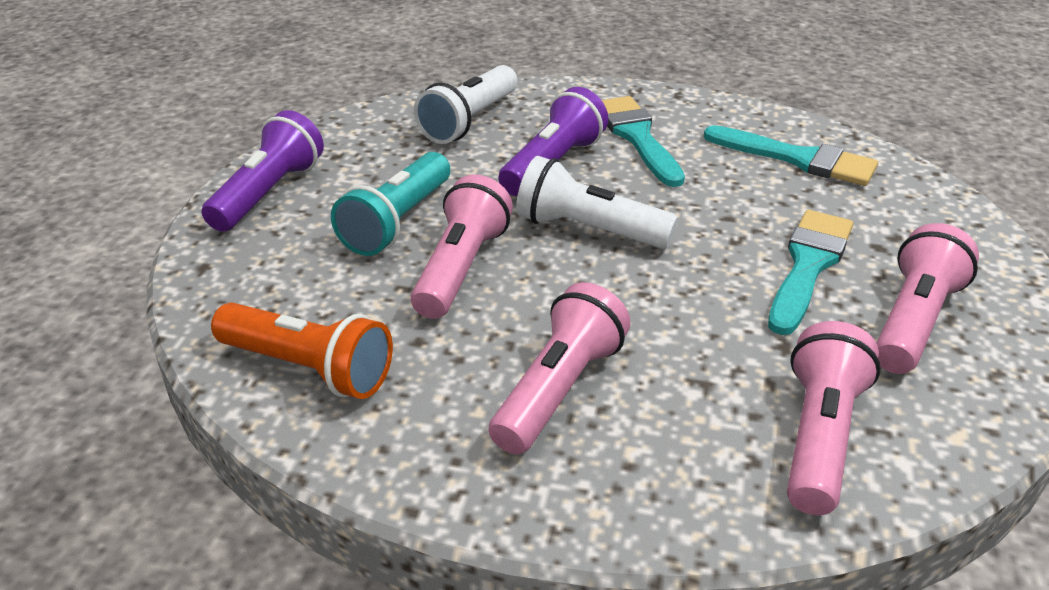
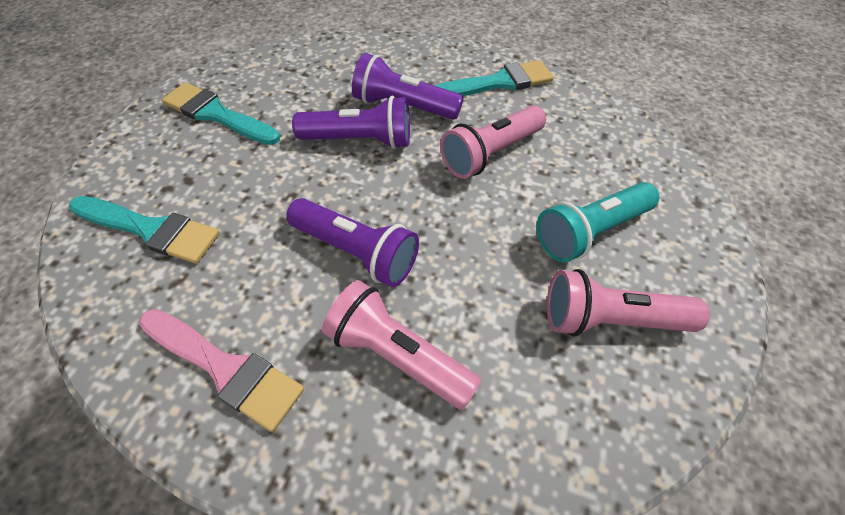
orange flashlight: 1 -> 0
pink brush: 0 -> 1
pink flashlight: 4 -> 3
purple flashlight: 2 -> 3
white flashlight: 2 -> 0

